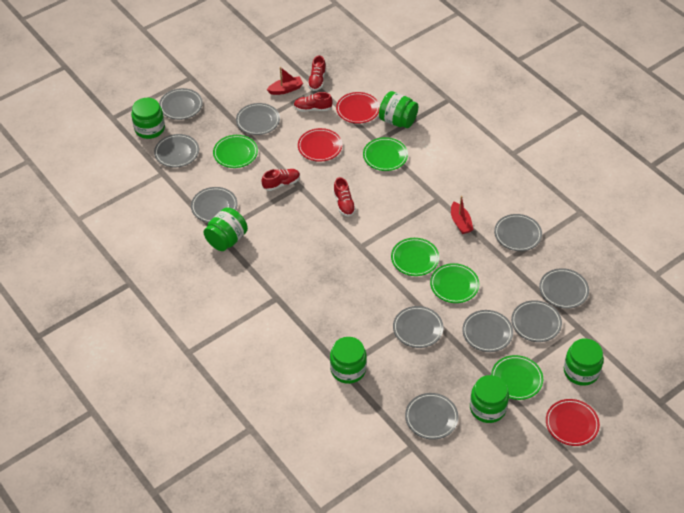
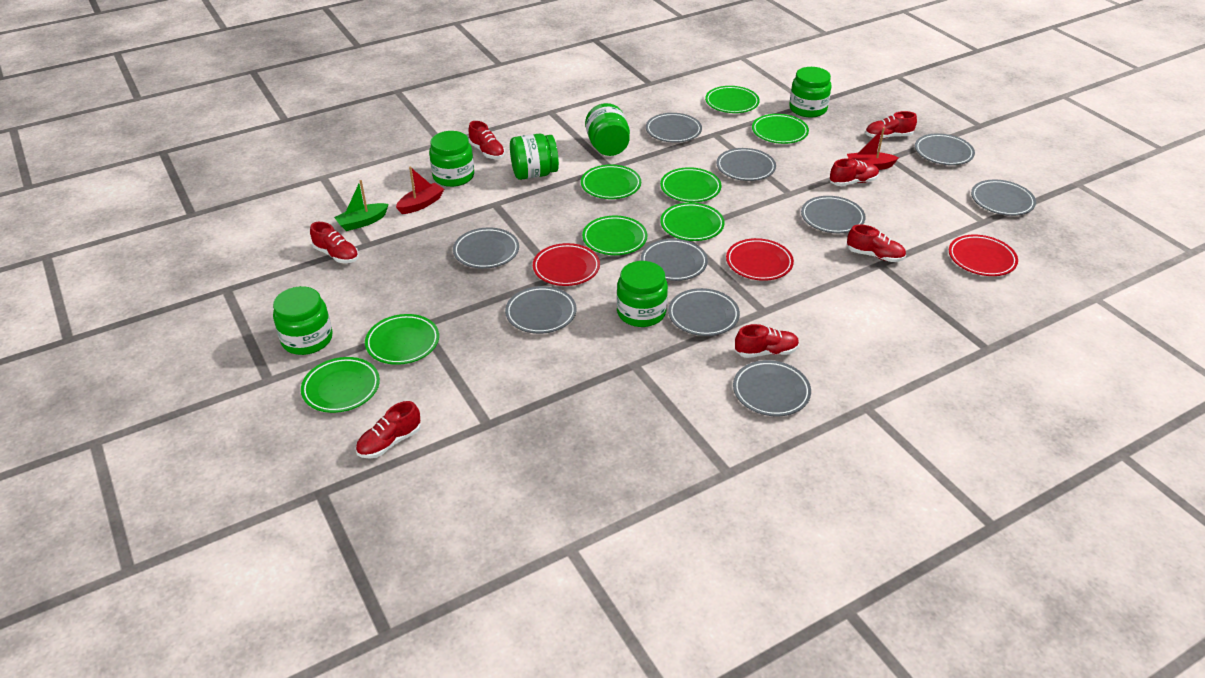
green boat: 0 -> 1
green plate: 5 -> 8
red shoe: 4 -> 7

